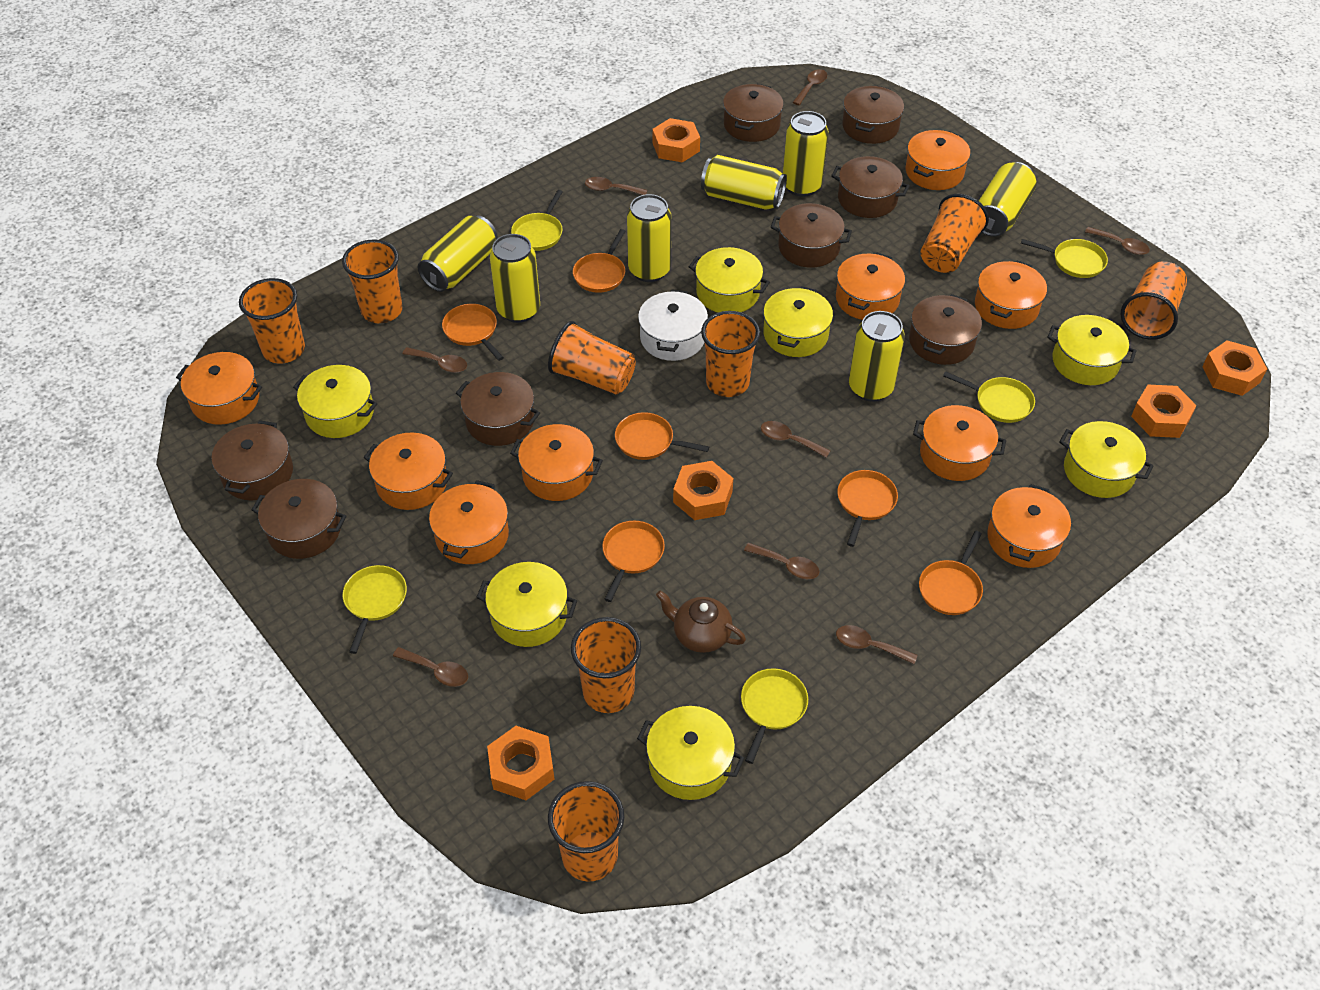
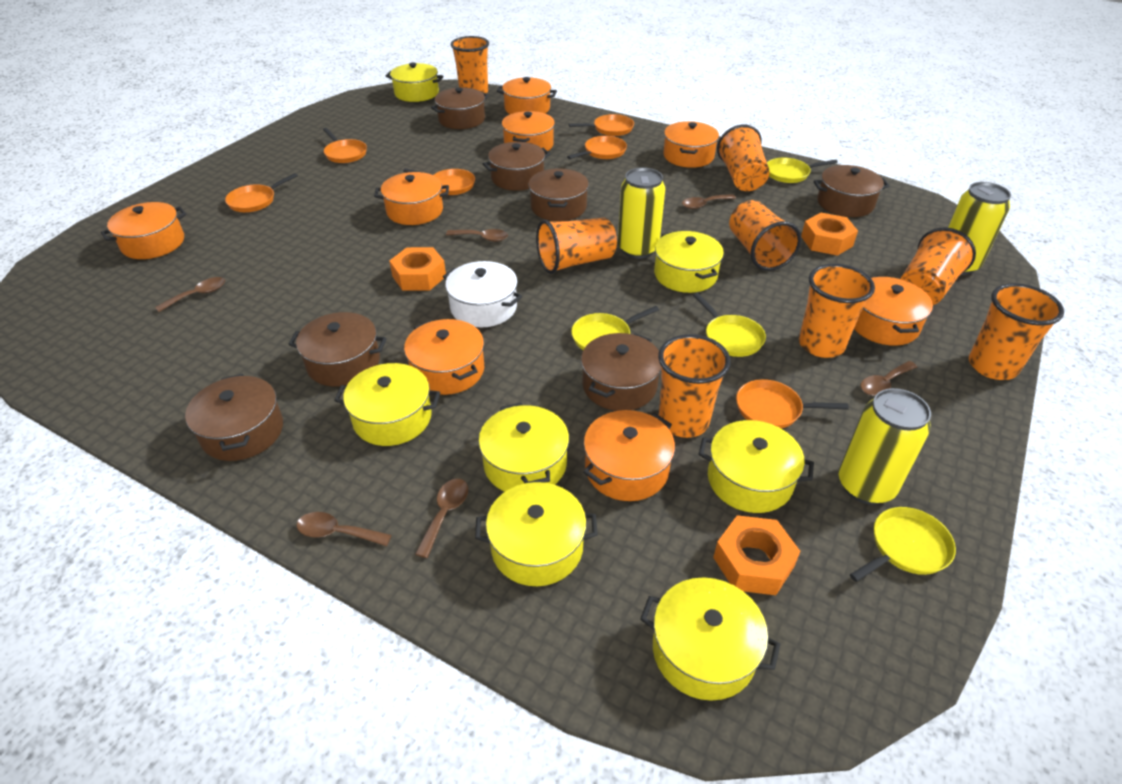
brown pot: 8 -> 7
brown spoon: 8 -> 6
brown teapot: 1 -> 0
orange nut: 5 -> 3
orange pot: 9 -> 8
yellow can: 7 -> 3
yellow pan: 5 -> 4

